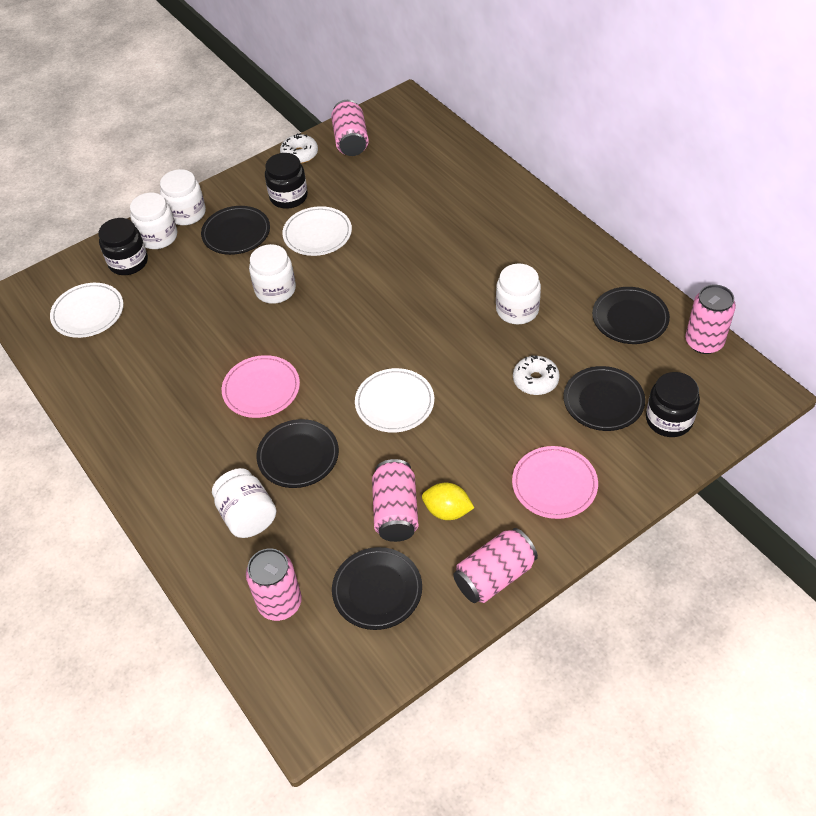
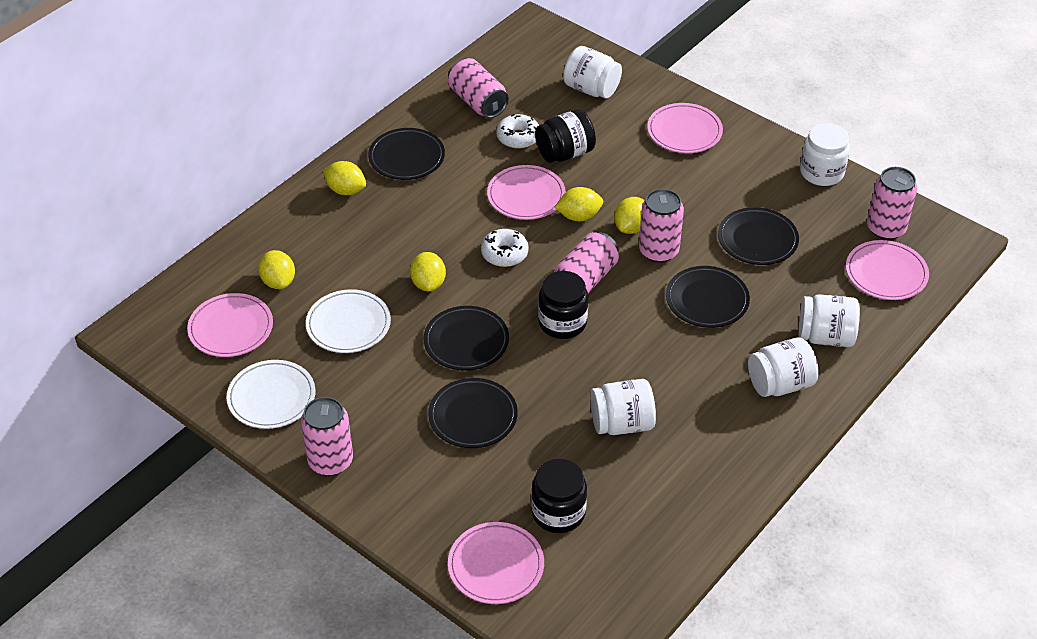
pink plate: 2 -> 5
white plate: 3 -> 2
yellow lemon: 1 -> 5

